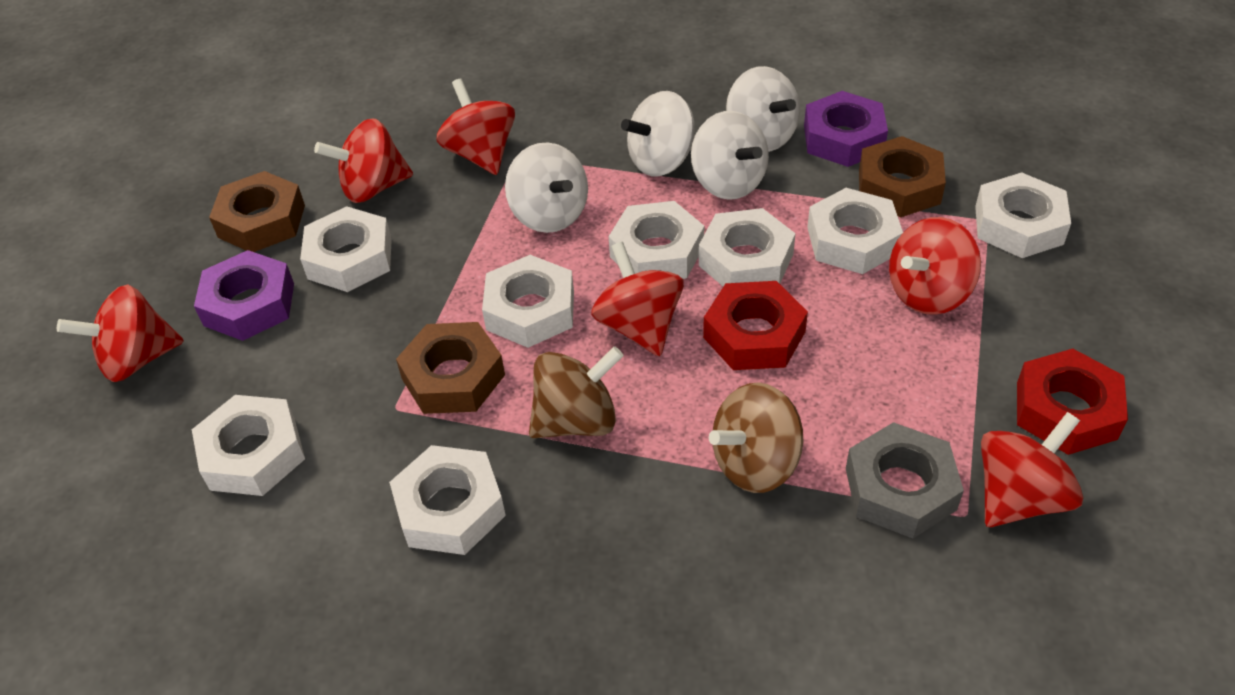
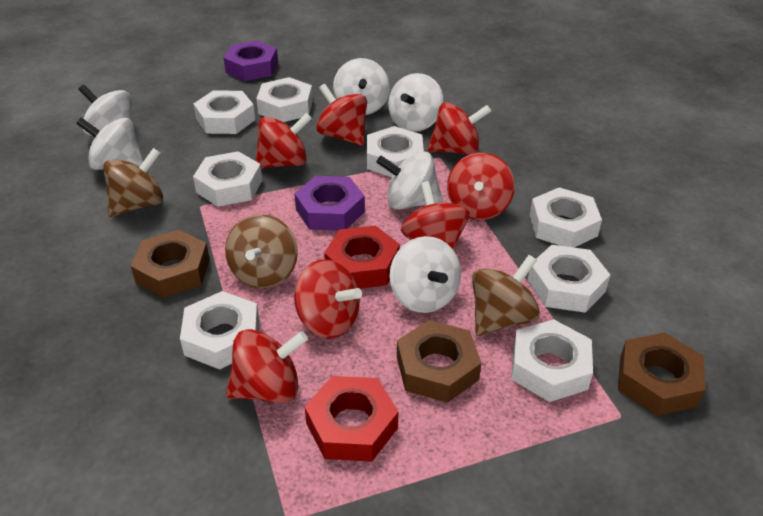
brown spinning top: 2 -> 3
grey nut: 1 -> 0
red spinning top: 6 -> 7
white spinning top: 4 -> 6

